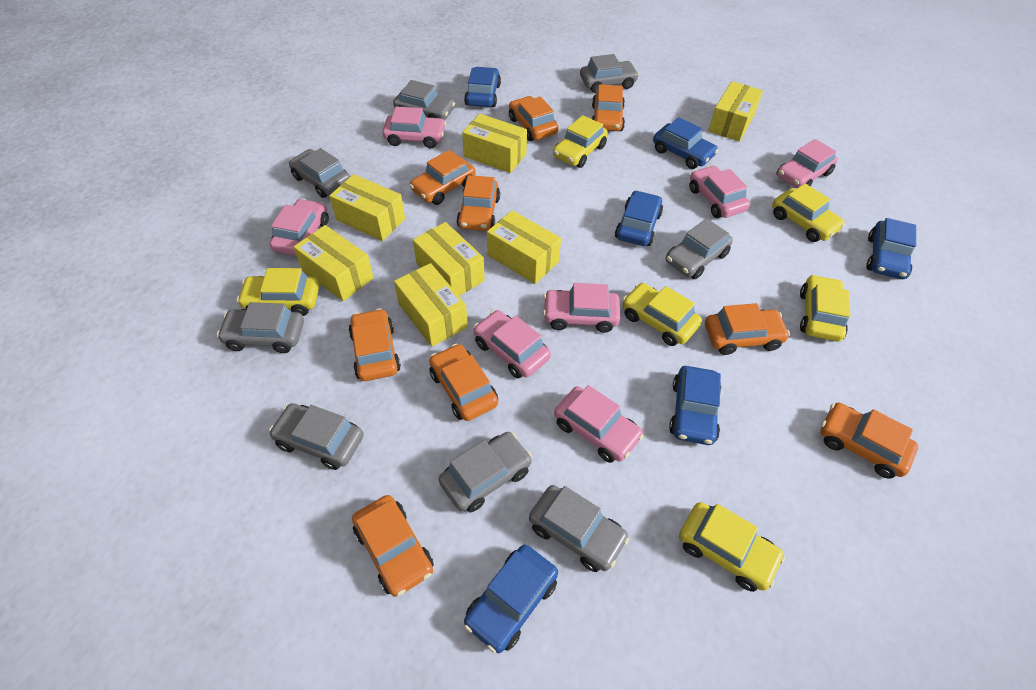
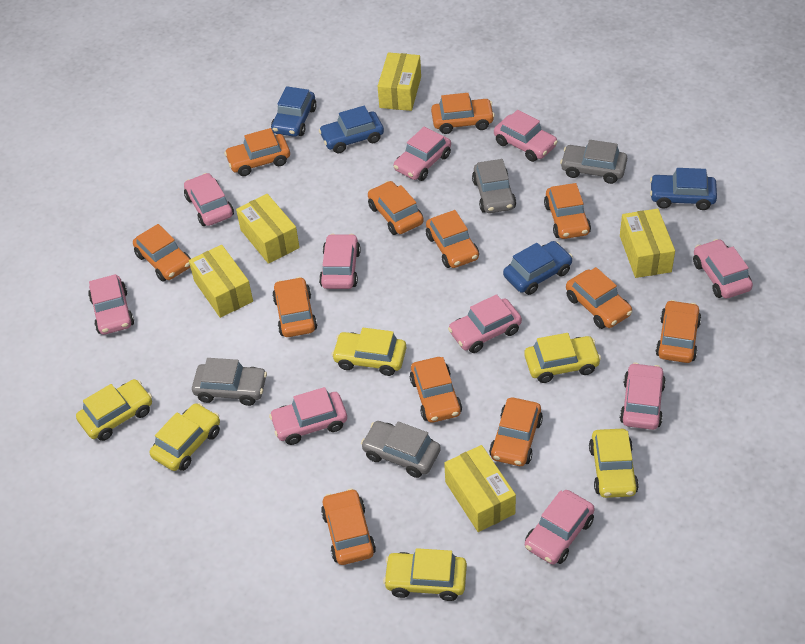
blue car: 6 -> 4
grey car: 8 -> 4
orange car: 9 -> 12
pink car: 7 -> 10
yellow box: 7 -> 5

